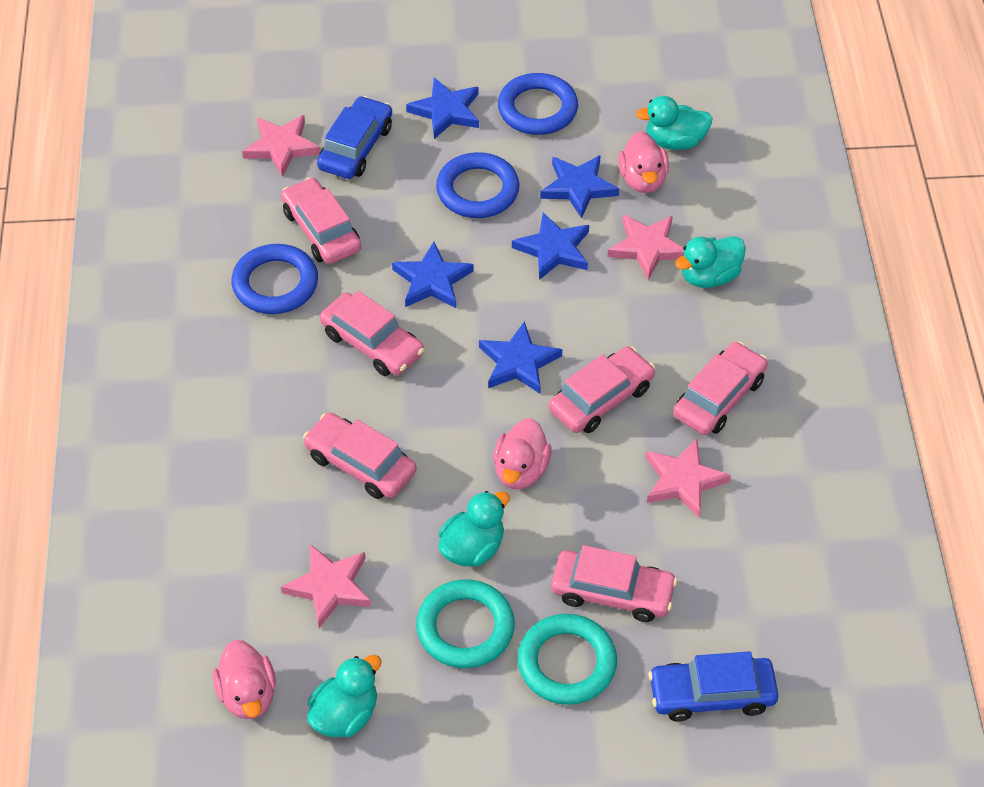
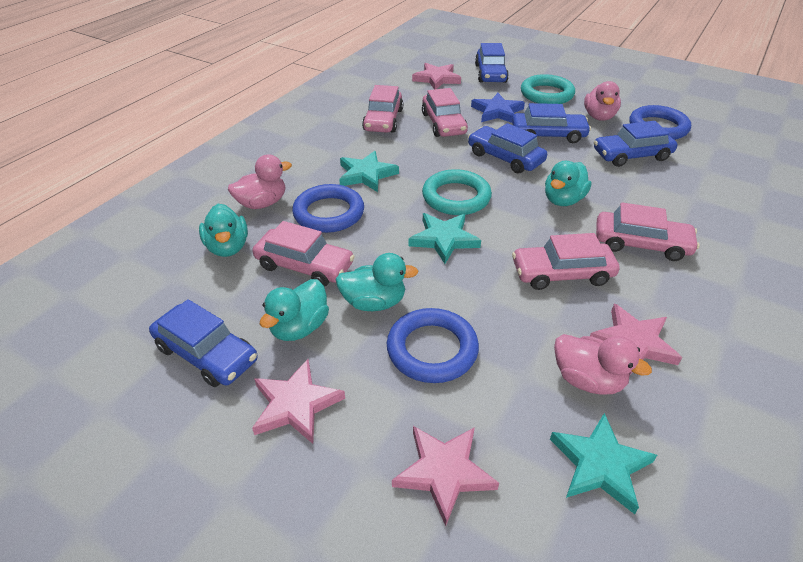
blue car: 2 -> 5
blue star: 5 -> 1
pink car: 6 -> 5
turquoise star: 0 -> 3

